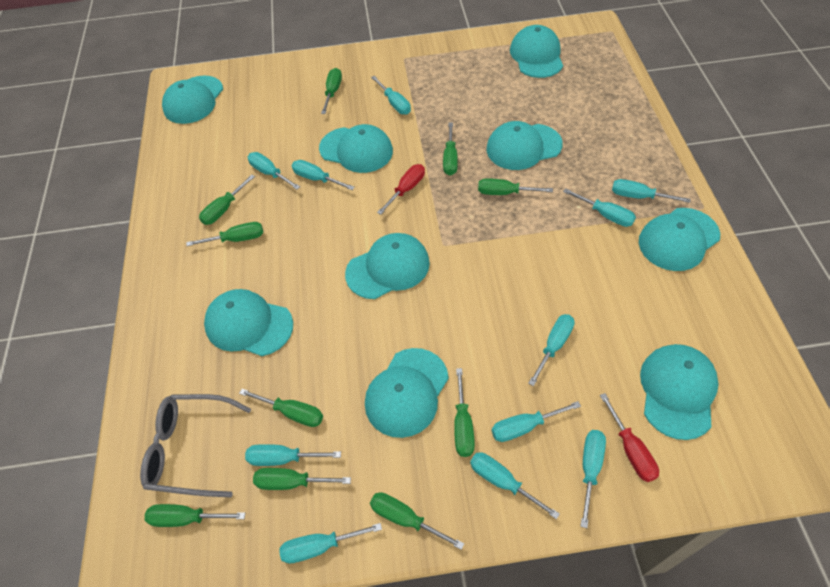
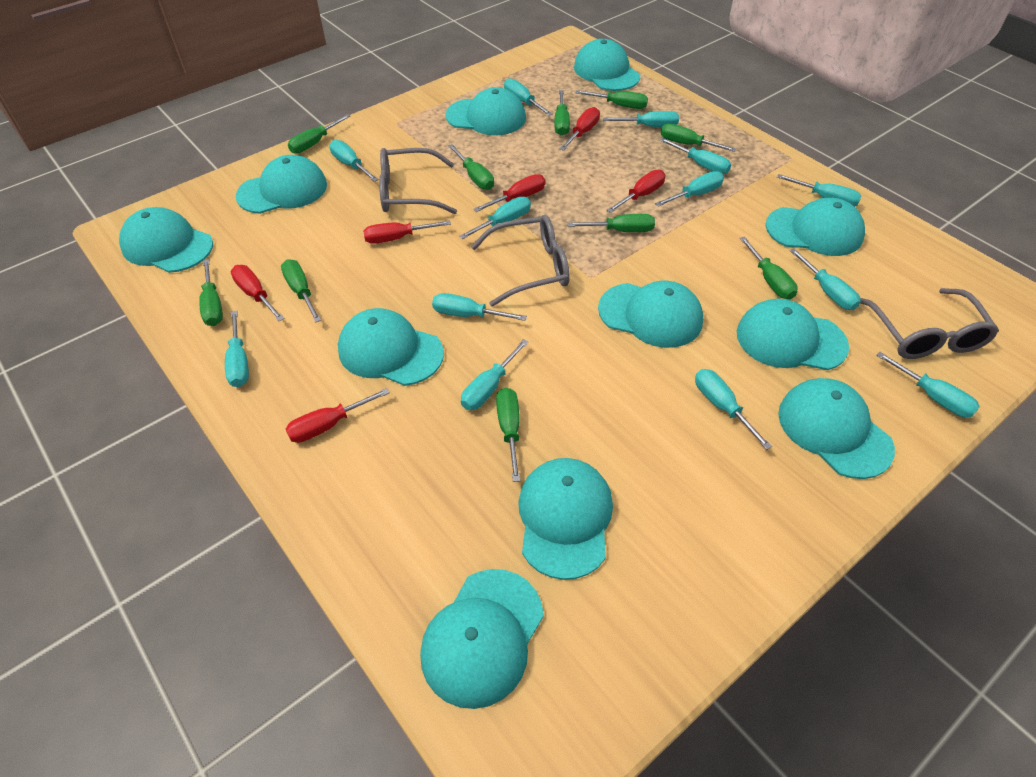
grey glasses: 1 -> 3
red screwdriver: 2 -> 6
turquoise cap: 9 -> 11
turquoise screwdriver: 11 -> 13

